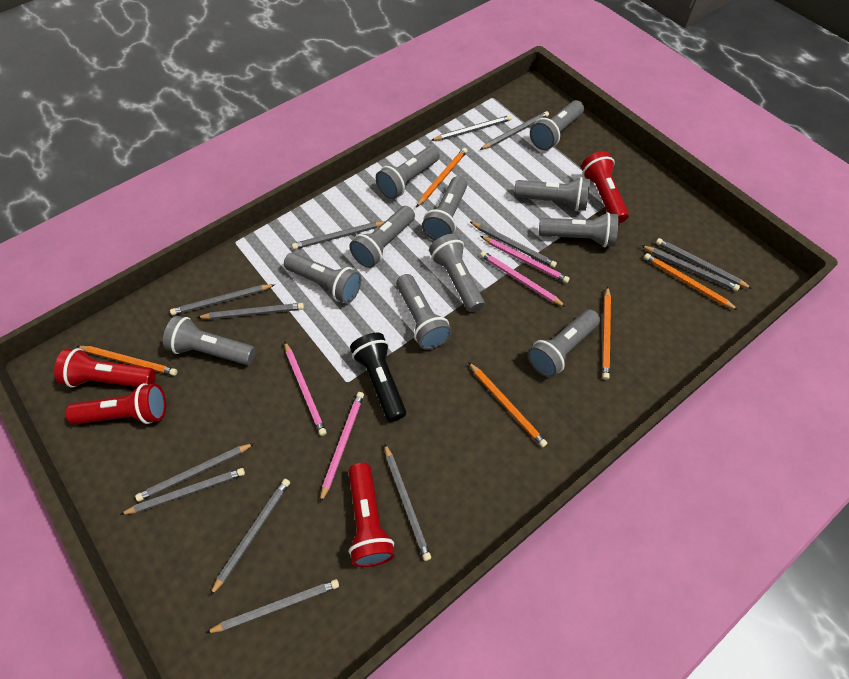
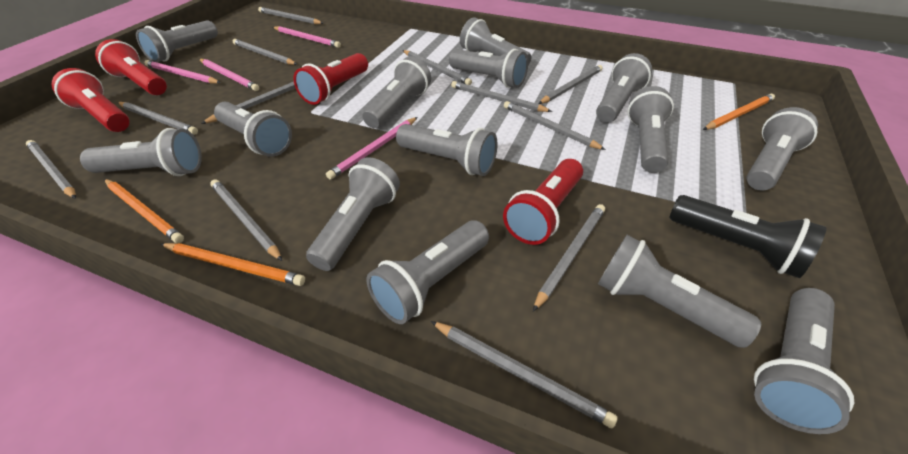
grey flashlight: 11 -> 14
grey pencil: 13 -> 12
orange pencil: 5 -> 3

